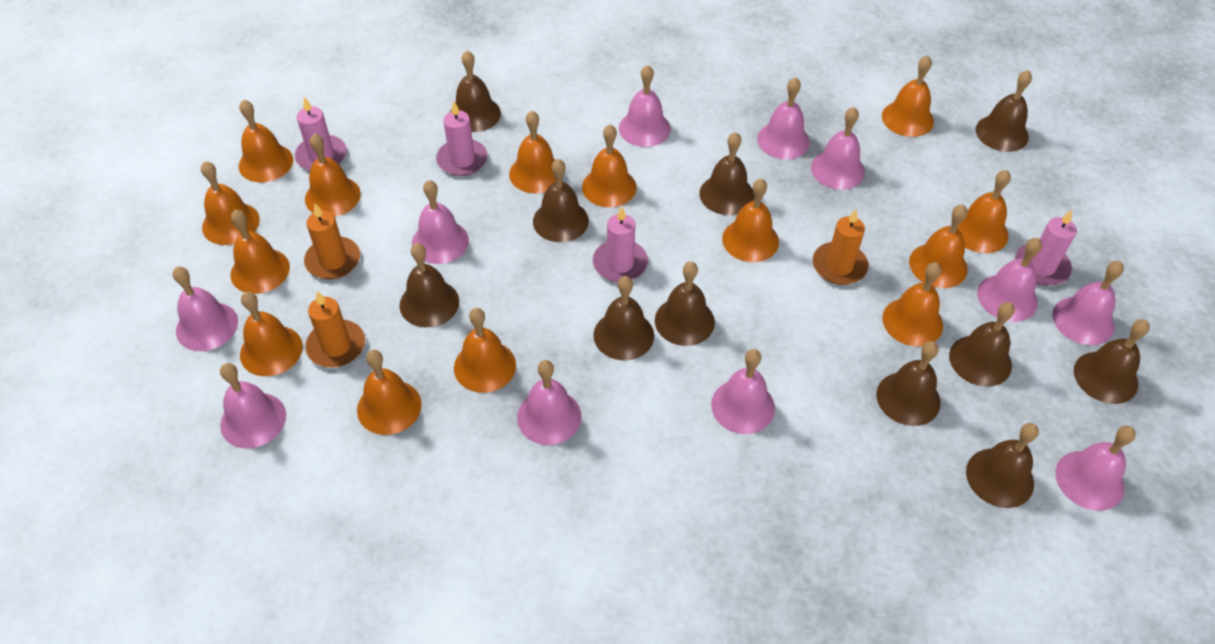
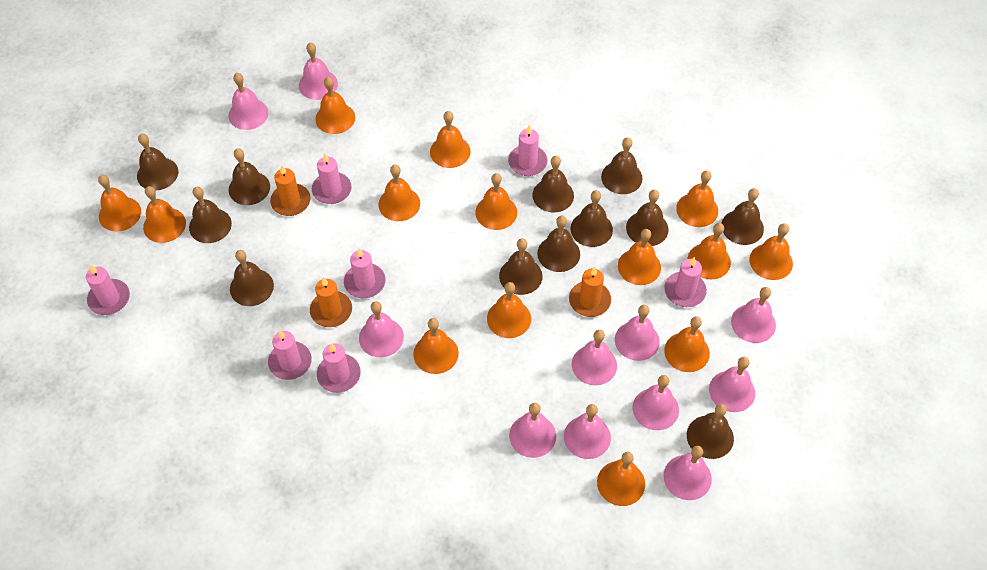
brown bell: 11 -> 12
pink candle: 4 -> 7

